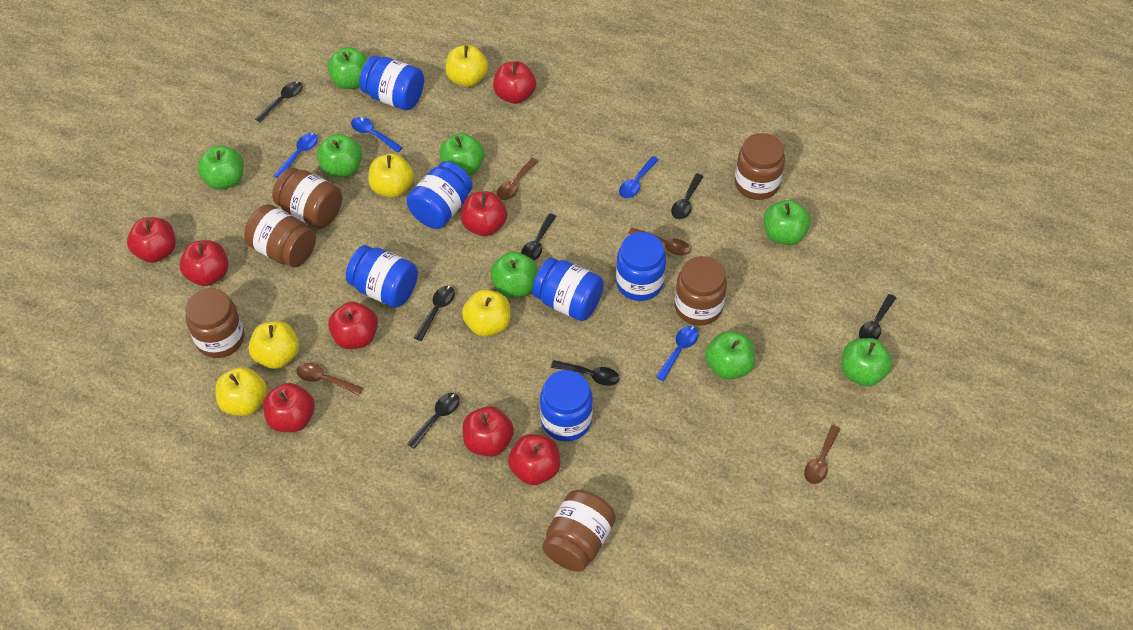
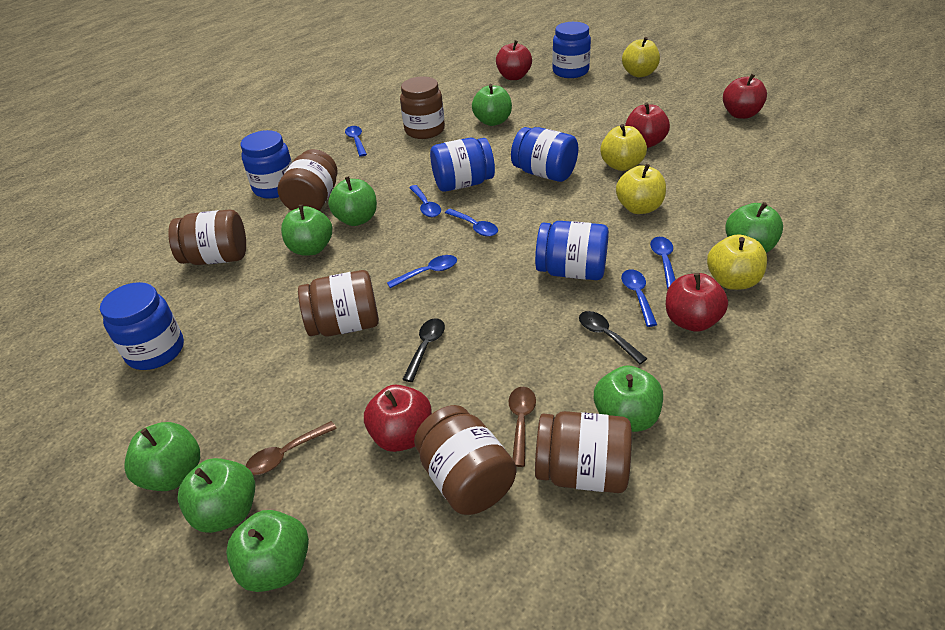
black spoon: 7 -> 2
blue spoon: 4 -> 6
brown spoon: 4 -> 2
red apple: 8 -> 5
yellow apple: 5 -> 4

